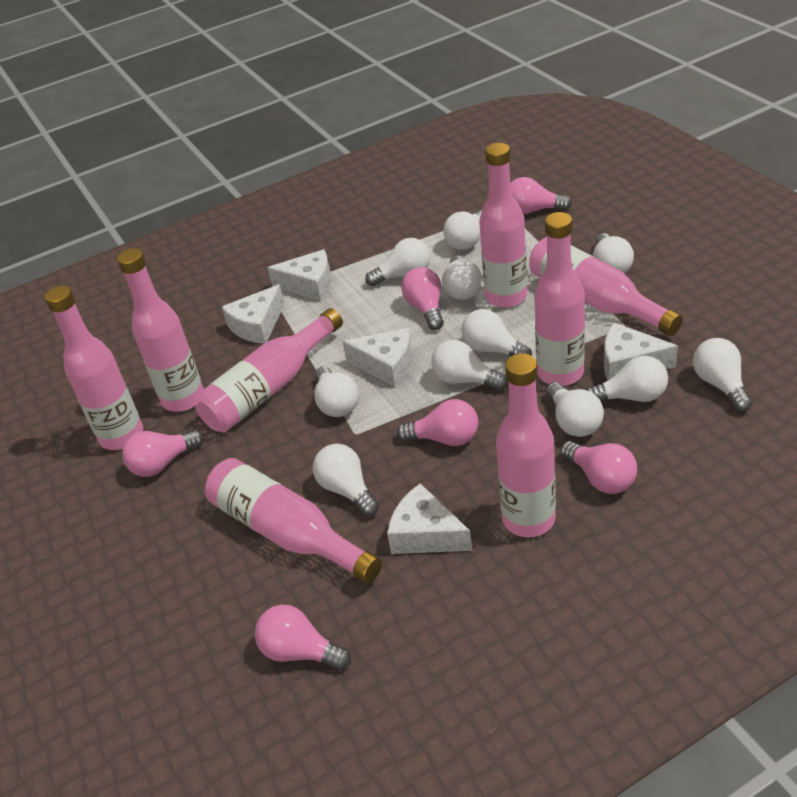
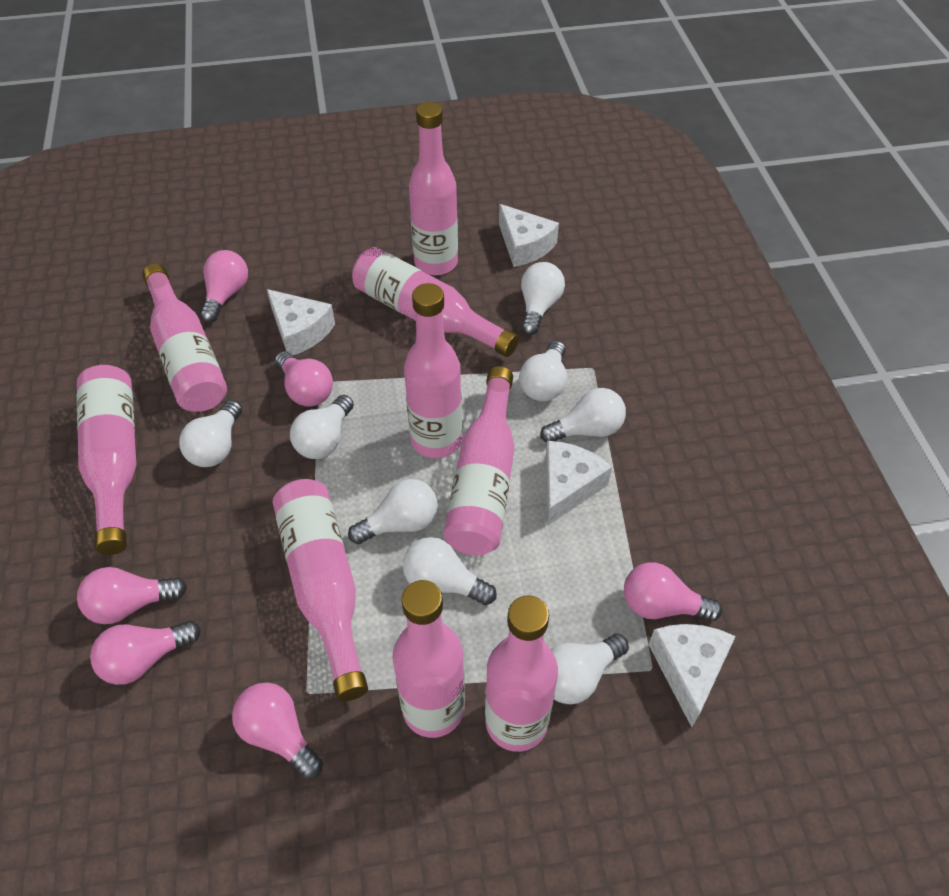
pink bottle: 8 -> 9
white cheese: 5 -> 4
white light bulb: 11 -> 8

